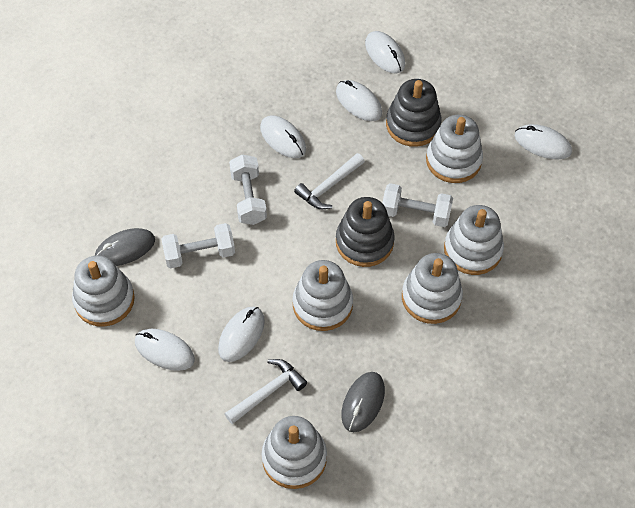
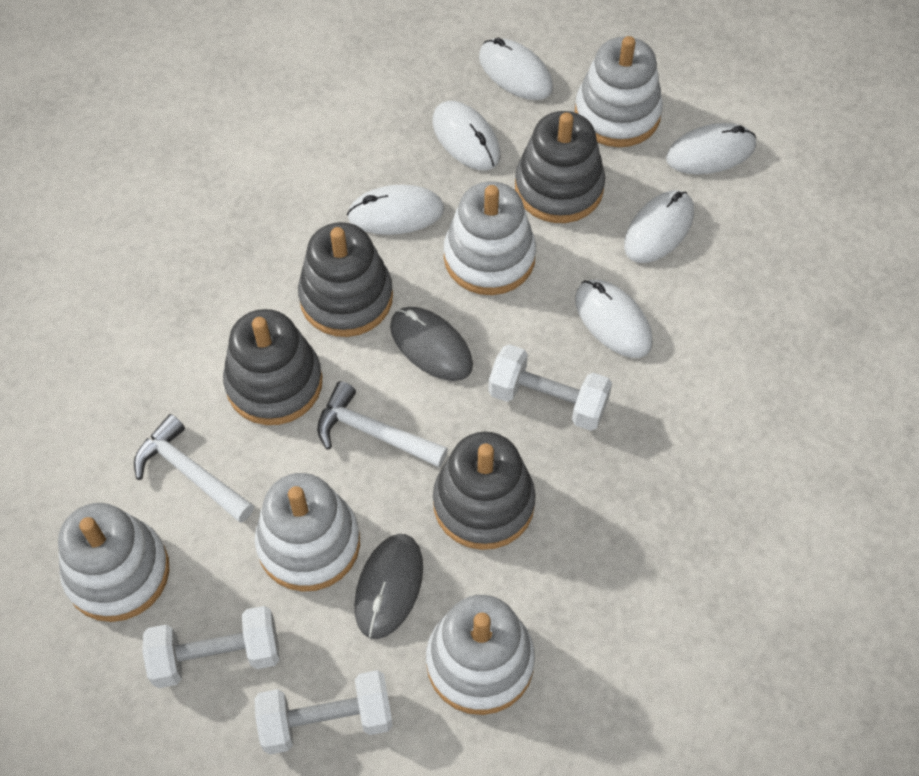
grey stacking toy: 2 -> 4
white stacking toy: 6 -> 5

